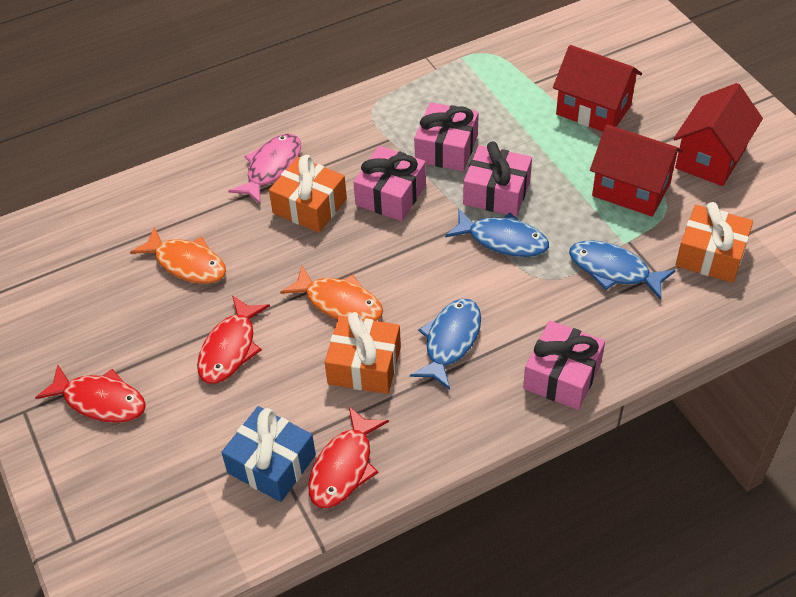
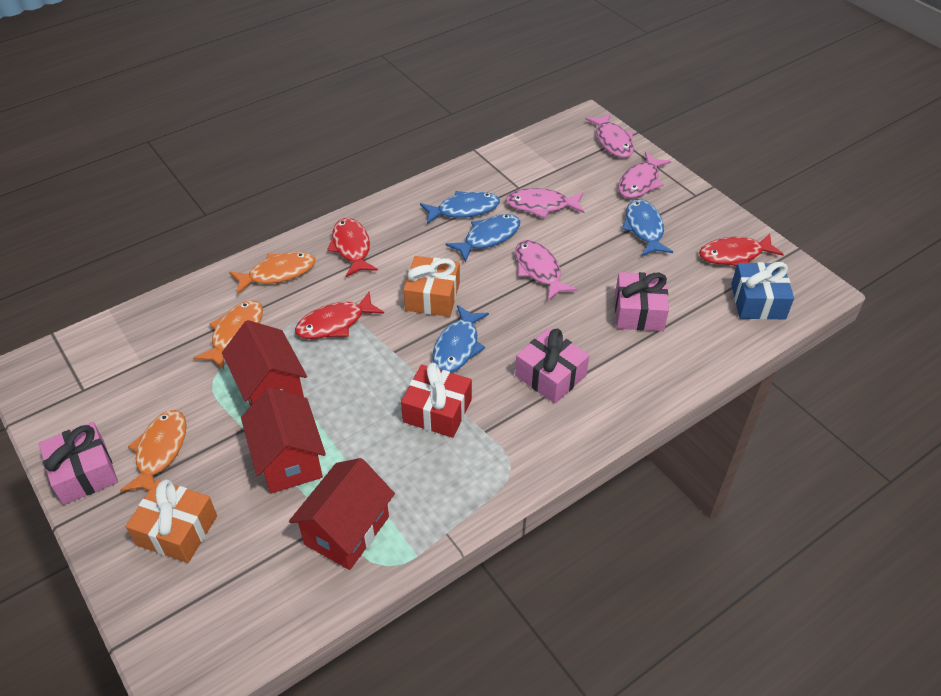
blue fish: 3 -> 4
orange fish: 2 -> 3
orange gift: 3 -> 2
pink fish: 1 -> 4
pink gift: 4 -> 3
red gift: 0 -> 1

